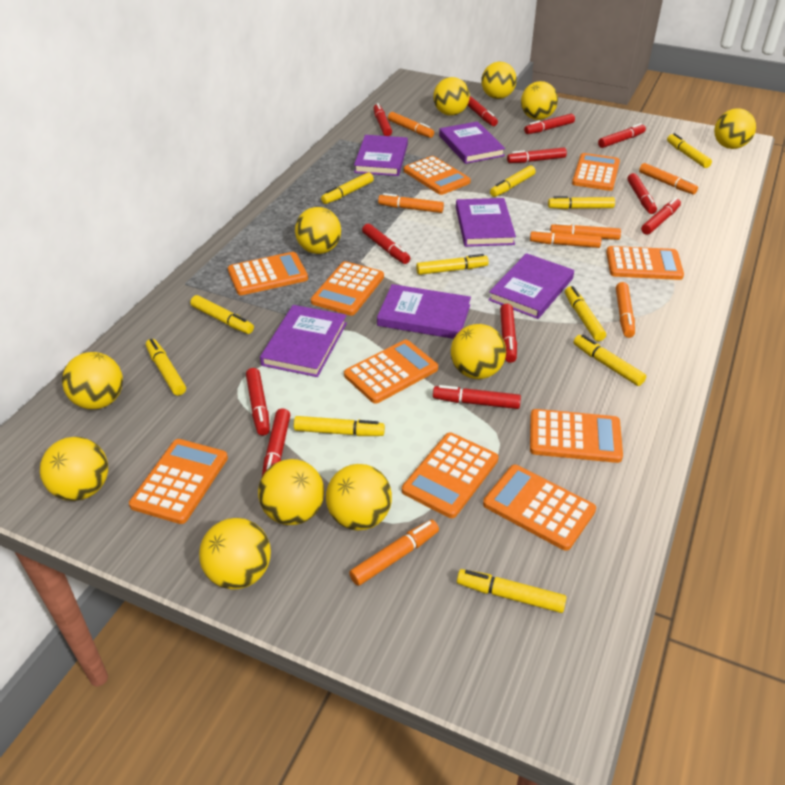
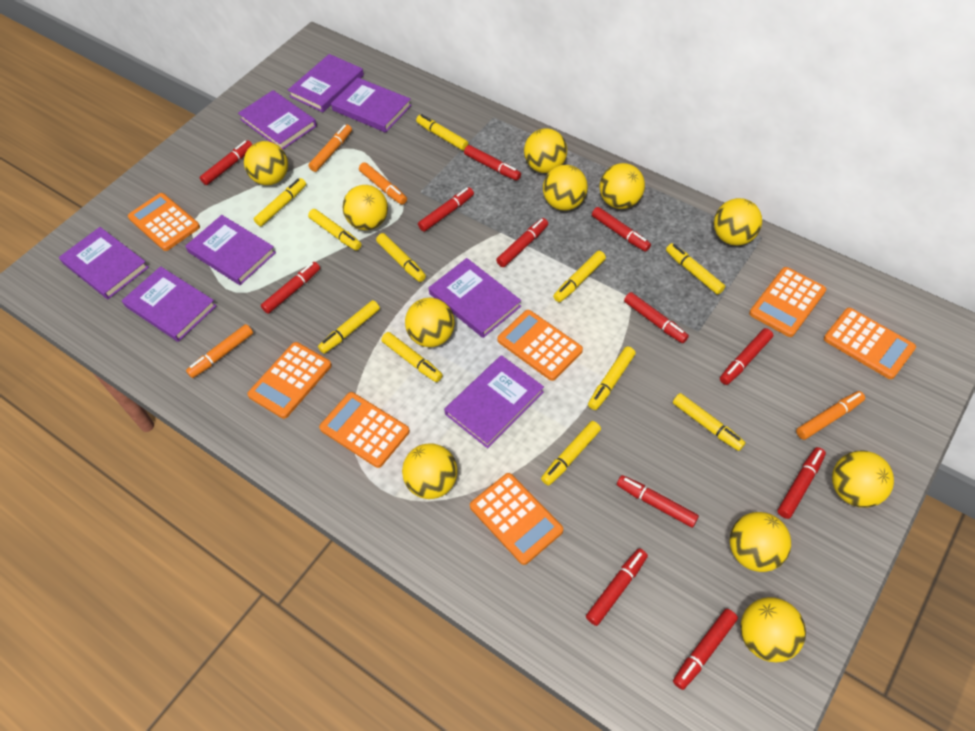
orange calculator: 10 -> 7
orange marker: 7 -> 4
purple book: 6 -> 8

